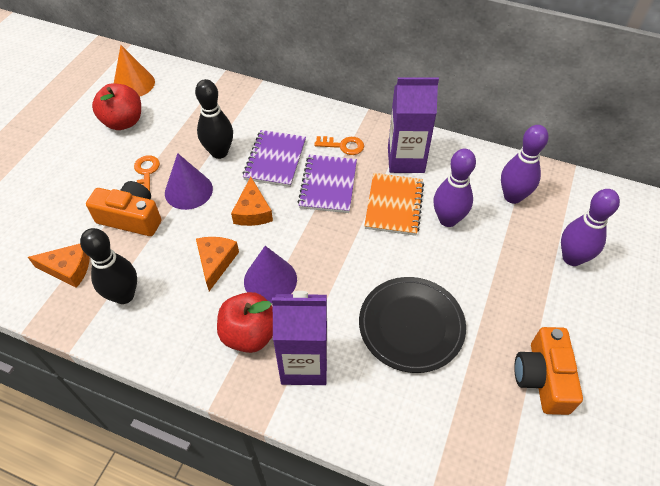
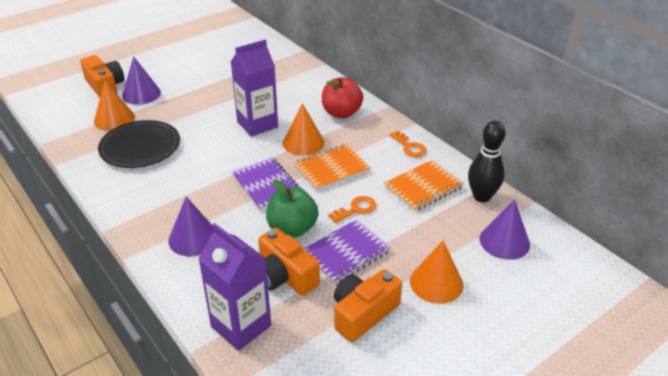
black bowling pin: 2 -> 1
green apple: 0 -> 1
orange camera: 2 -> 3
orange cheese: 3 -> 0
orange cone: 1 -> 3
orange notebook: 1 -> 2
purple bowling pin: 3 -> 0
purple cone: 2 -> 3
red apple: 2 -> 1

